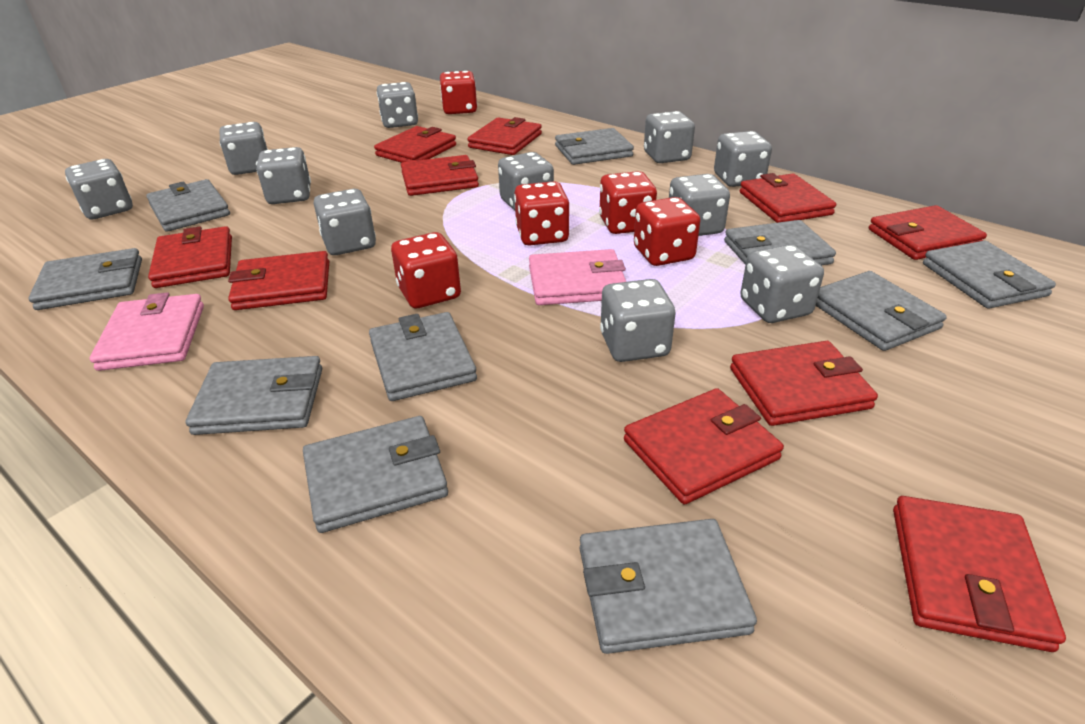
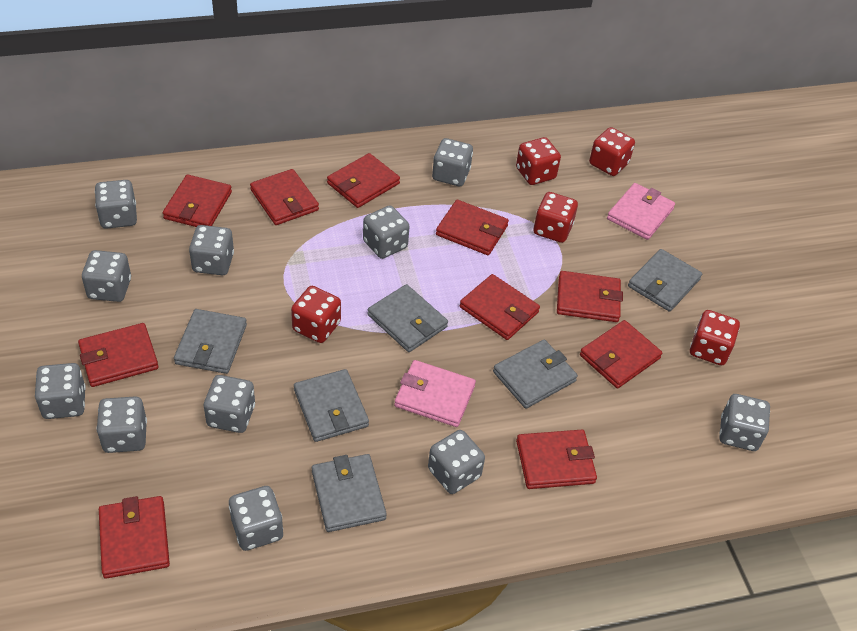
grey wallet: 10 -> 6

